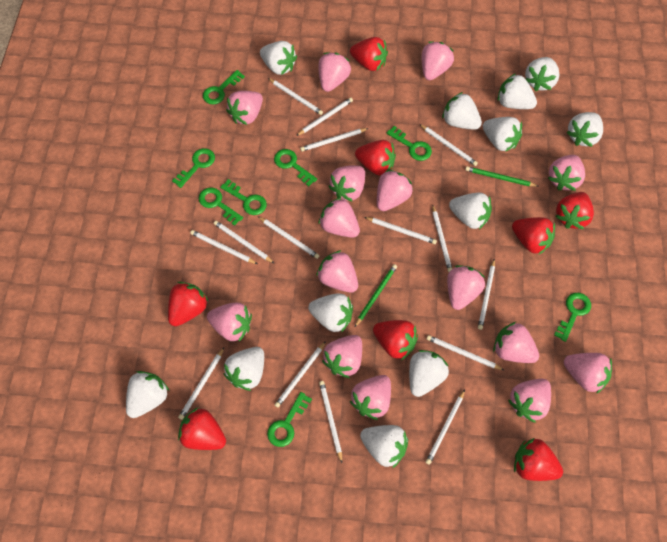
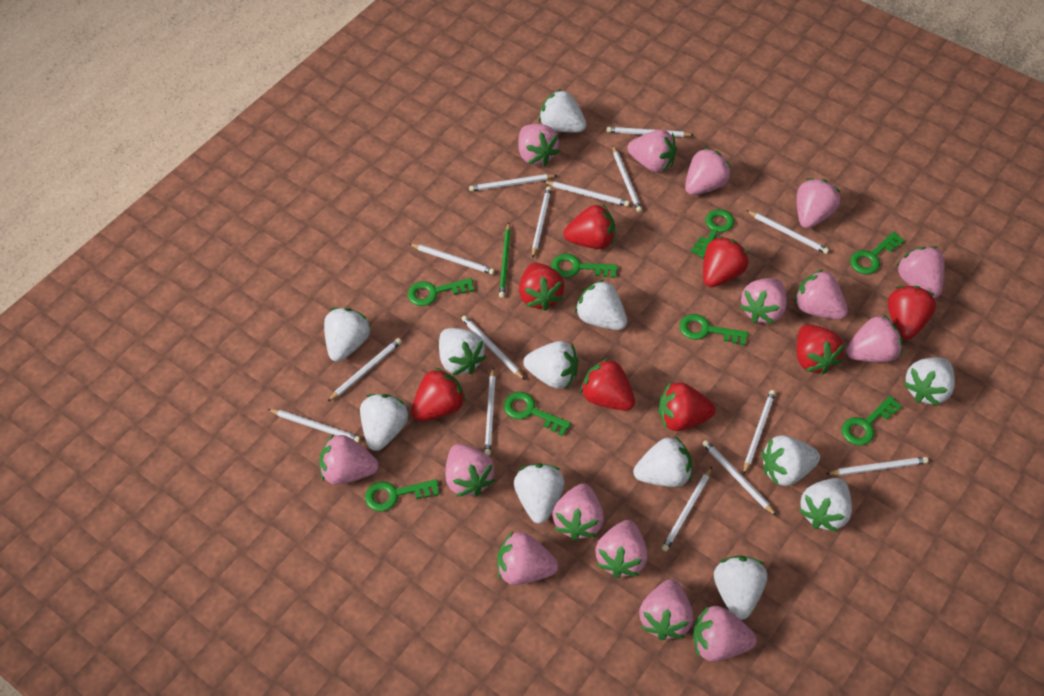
green pencil: 2 -> 1

